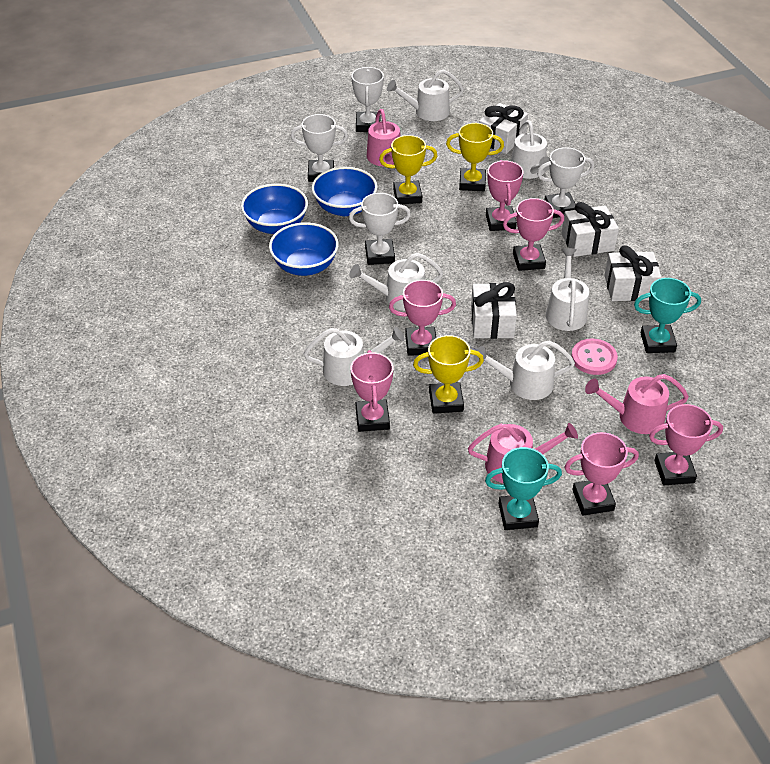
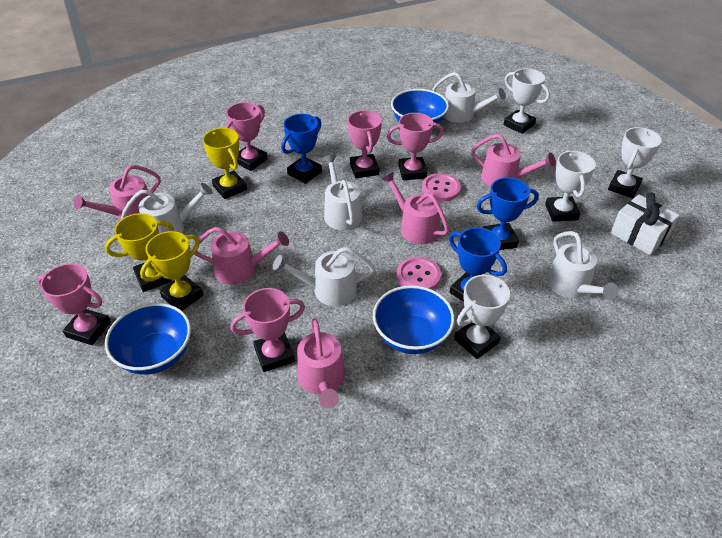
blue trophy: 0 -> 3
pink button: 1 -> 2
pink trophy: 6 -> 5
pink watering can: 3 -> 5
turquoise trophy: 2 -> 0
white gift: 4 -> 1
white watering can: 6 -> 5

